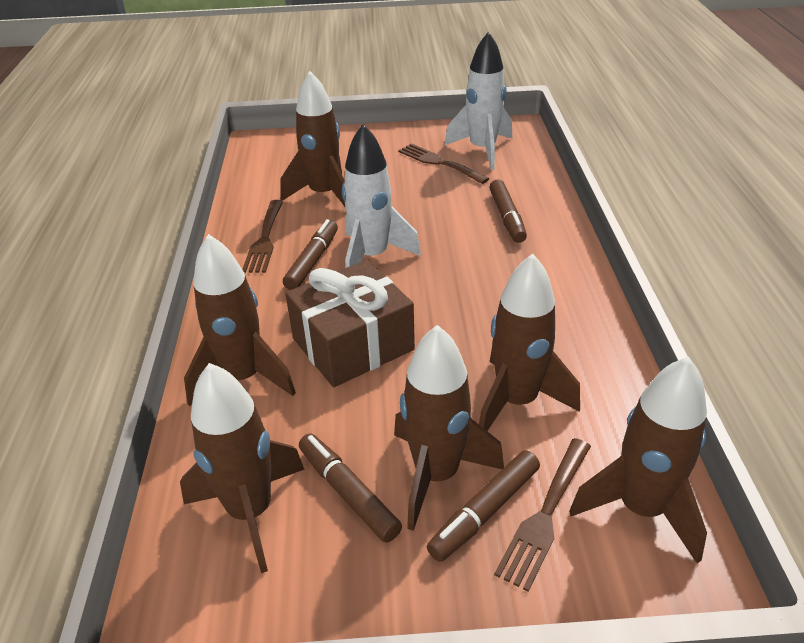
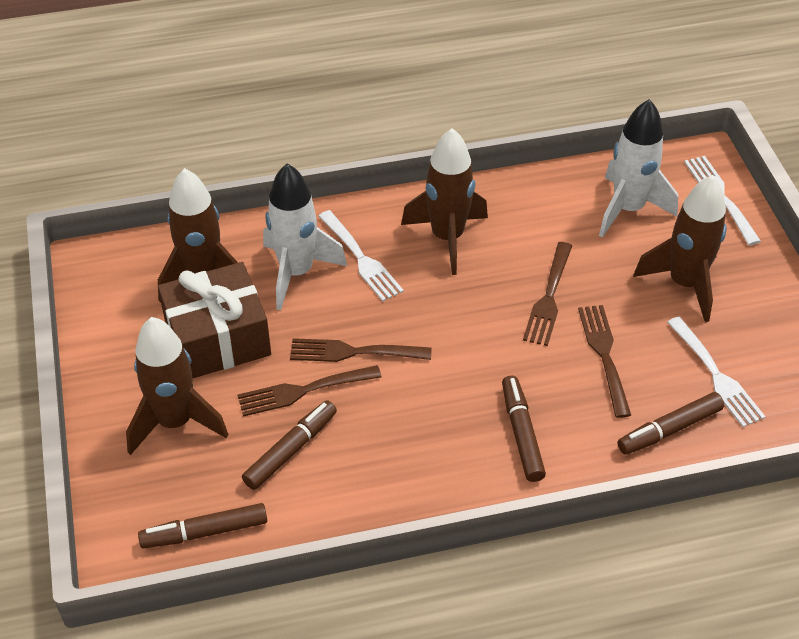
brown fork: 3 -> 4
brown rocket: 6 -> 4
white fork: 0 -> 3

